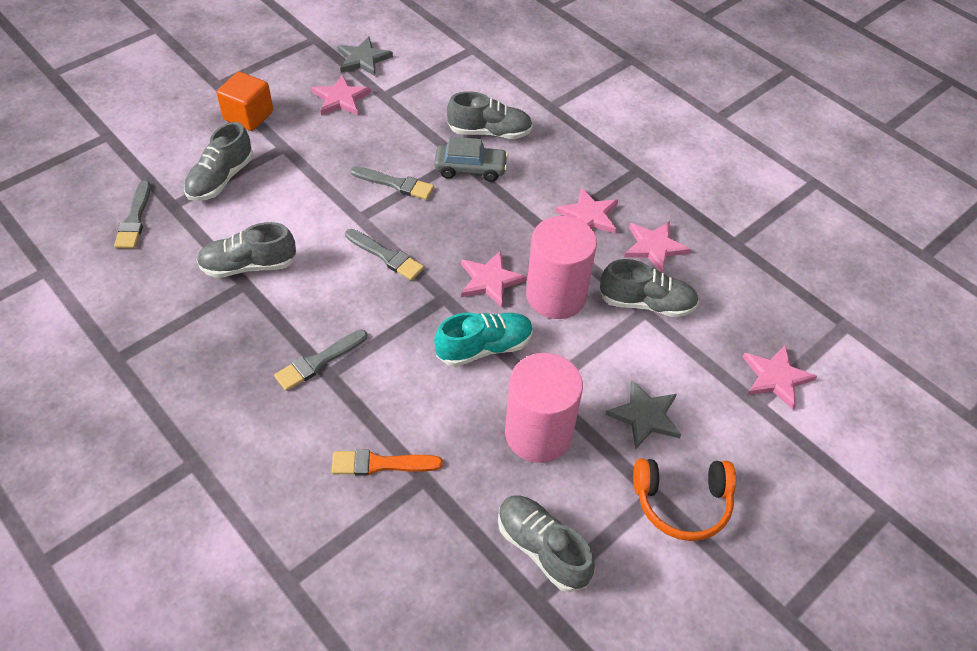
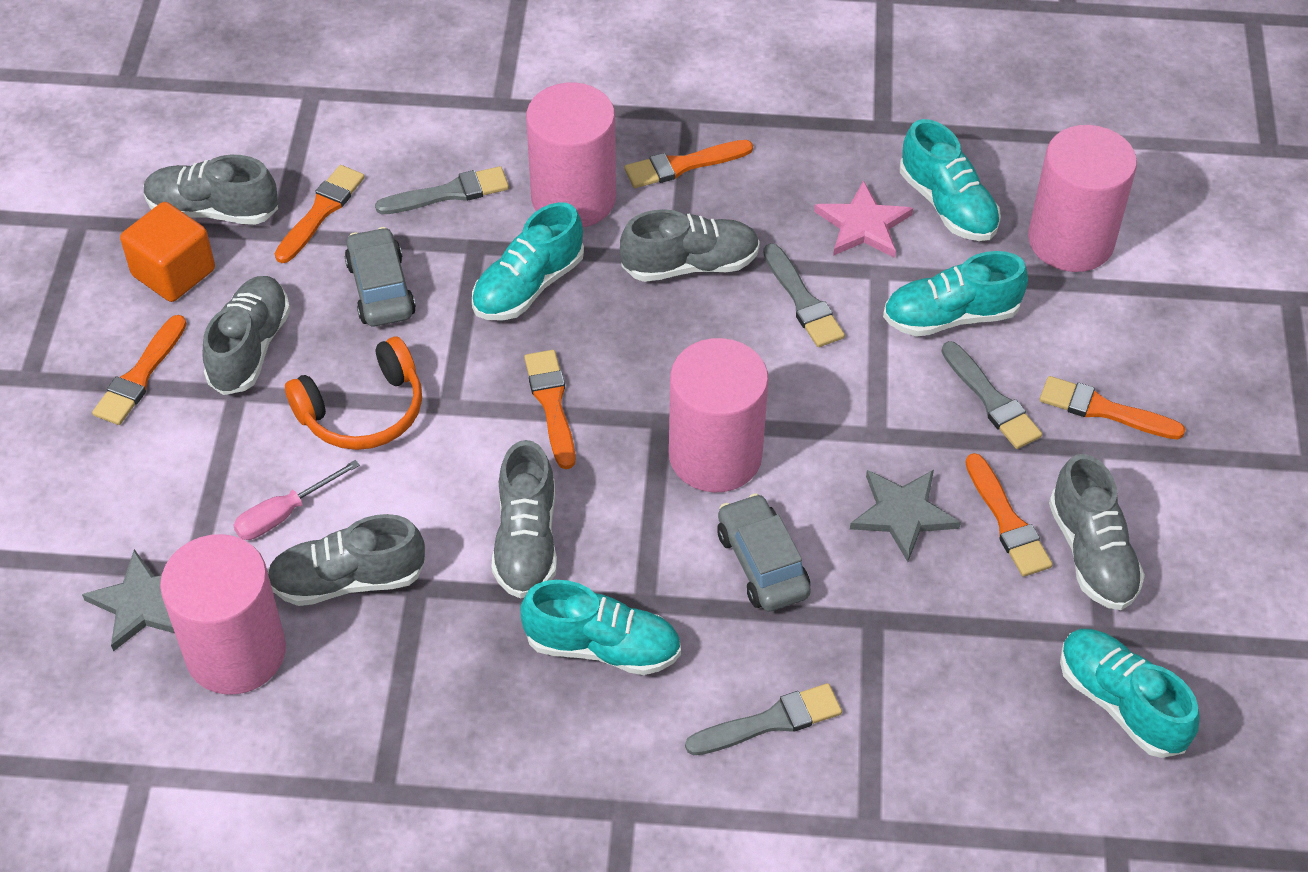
grey car: 1 -> 2
grey shoe: 5 -> 6
orange brush: 1 -> 6
pink cylinder: 2 -> 4
pink screwdriver: 0 -> 1
pink star: 5 -> 1
turquoise shoe: 1 -> 5

